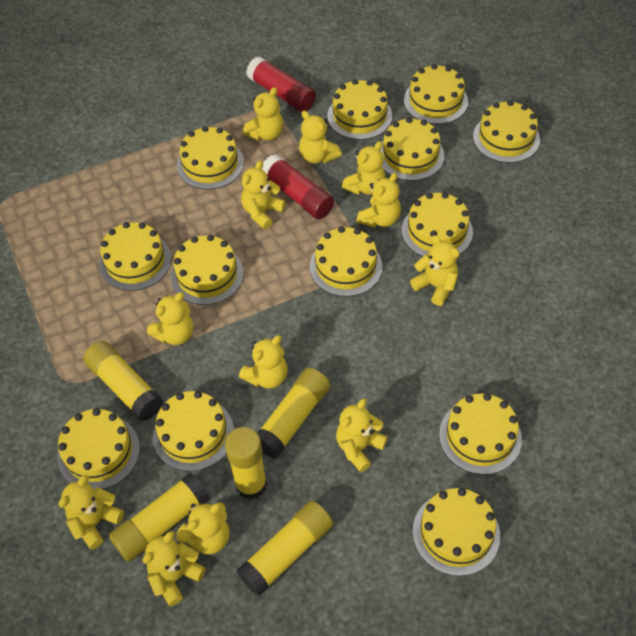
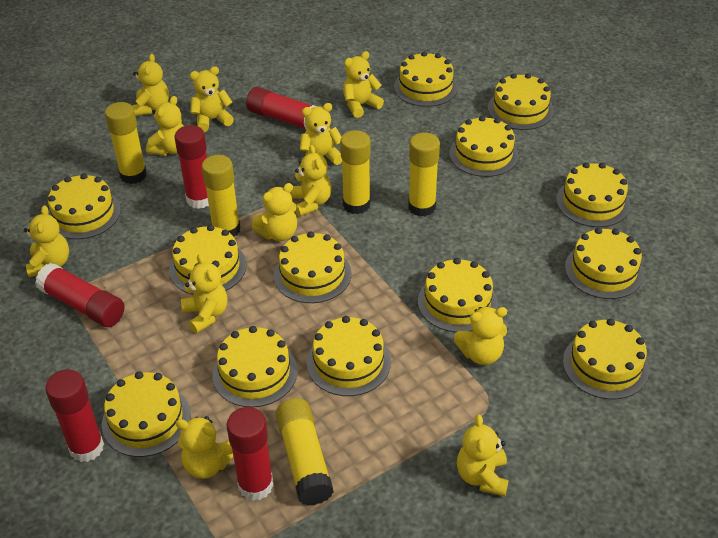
red glue stick: 2 -> 5

